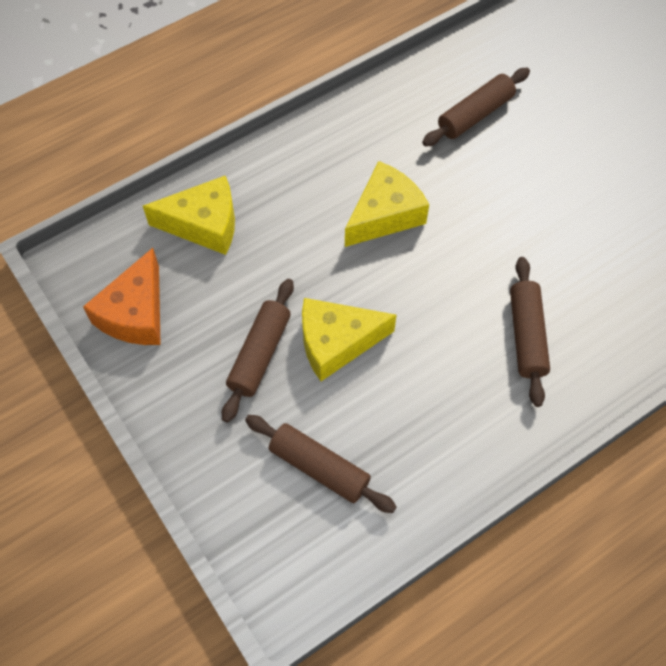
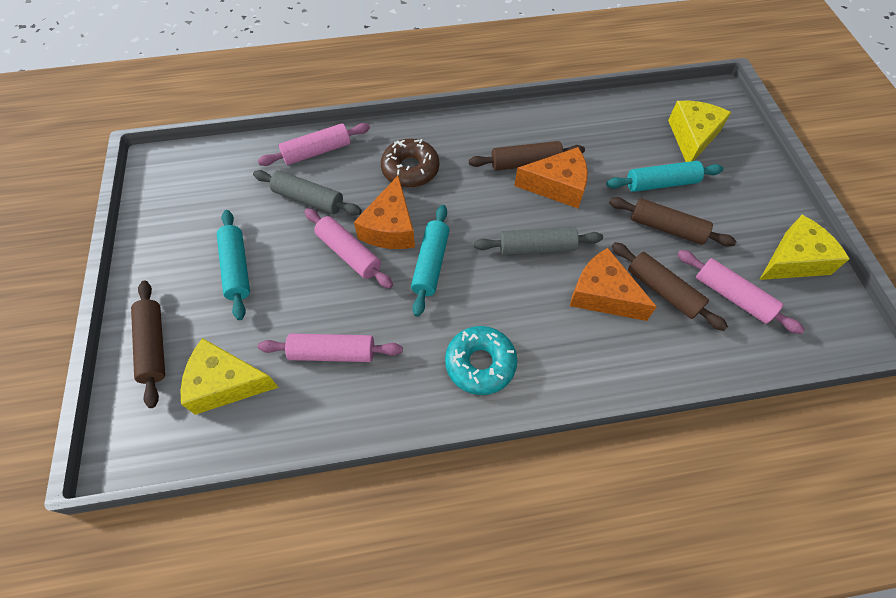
brown donut: 0 -> 1
grey rolling pin: 0 -> 2
orange cheese: 1 -> 3
pink rolling pin: 0 -> 4
turquoise donut: 0 -> 1
turquoise rolling pin: 0 -> 3

